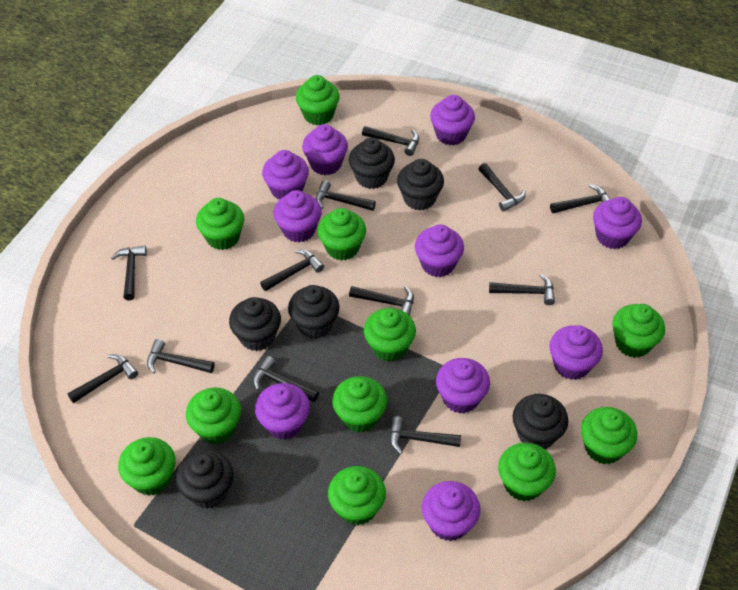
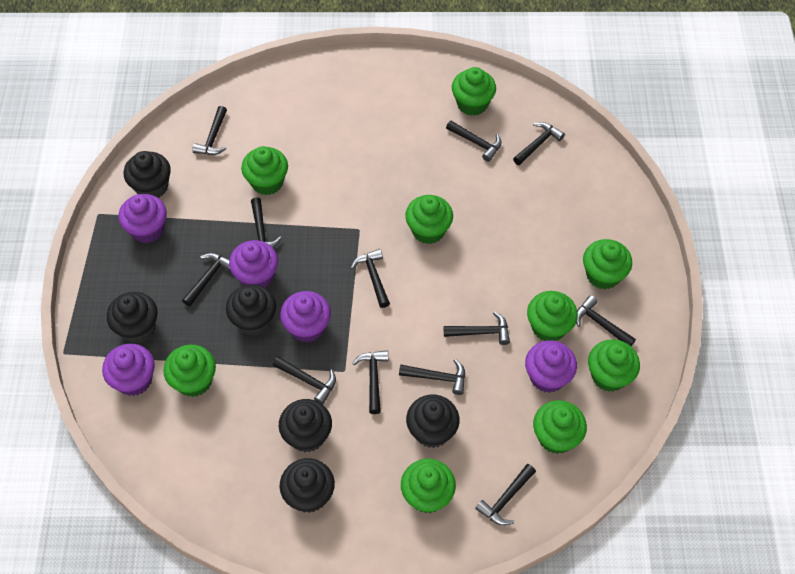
green cupcake: 11 -> 9
purple cupcake: 10 -> 5

